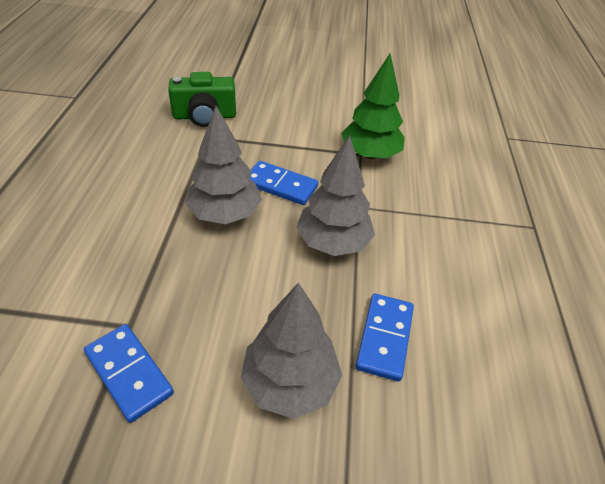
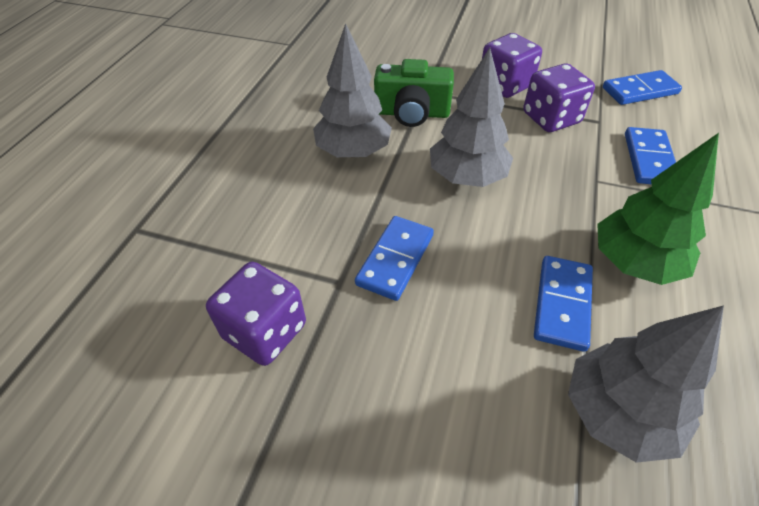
blue domino: 3 -> 4
purple dice: 0 -> 3

